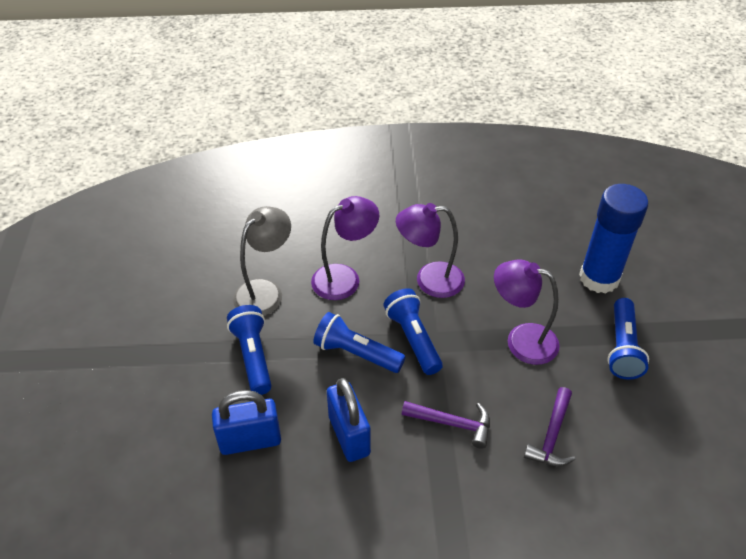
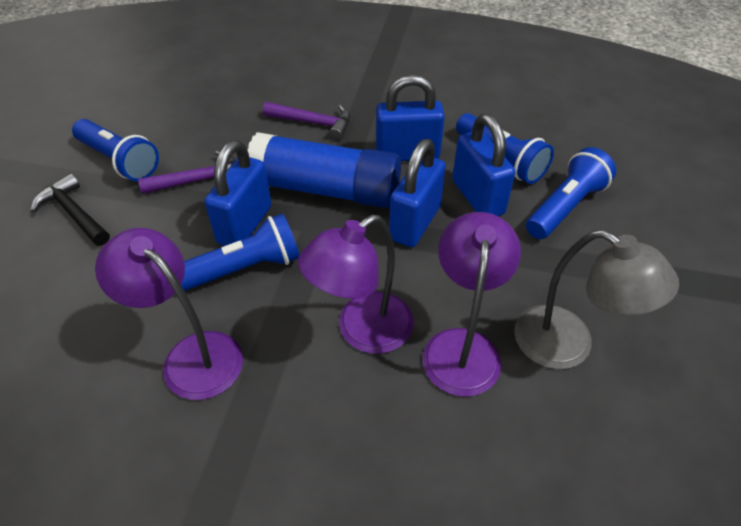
black hammer: 0 -> 1
blue padlock: 2 -> 4

